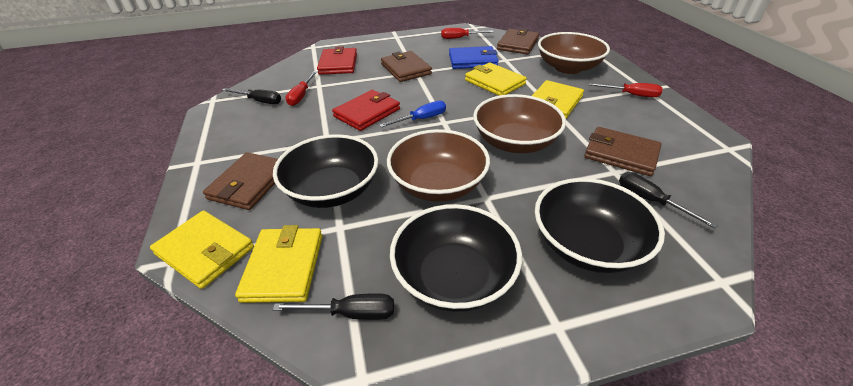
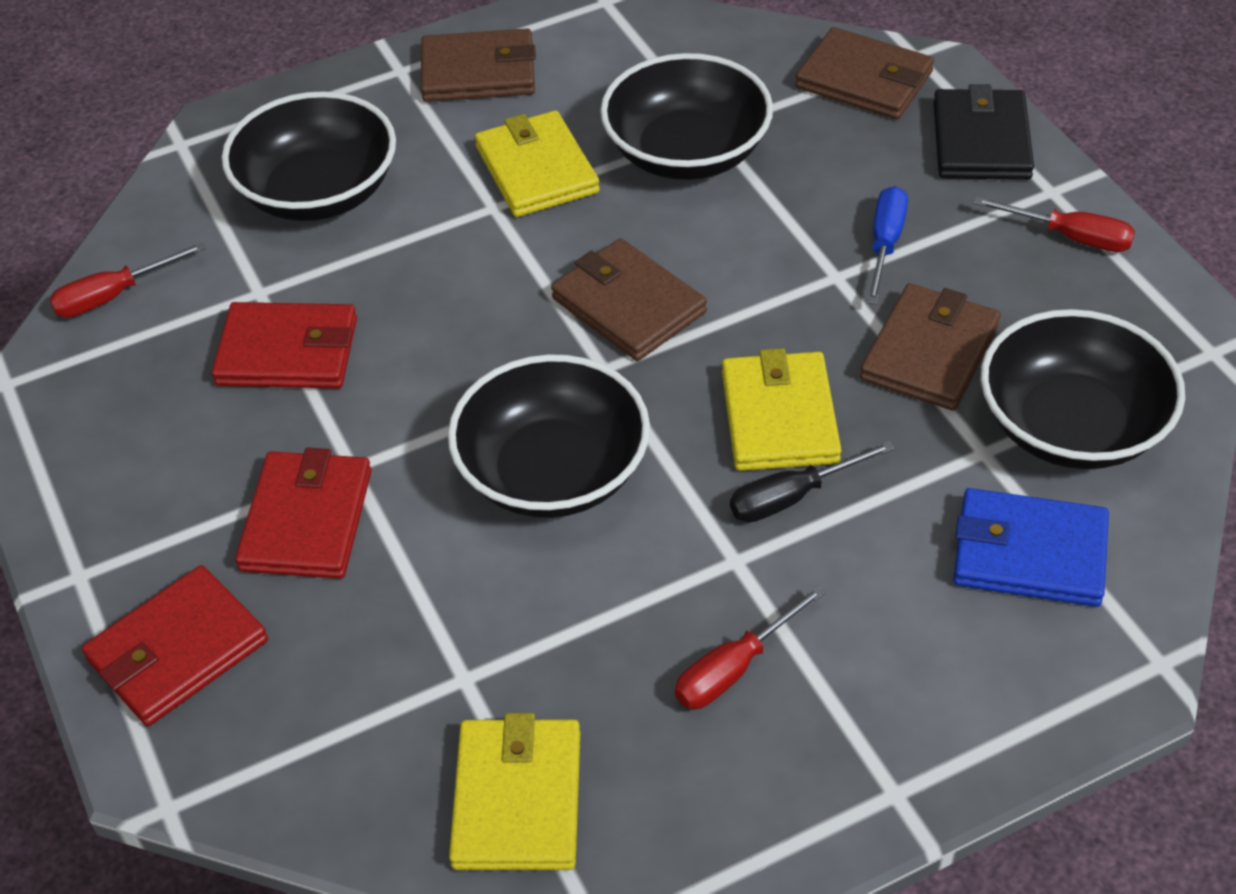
black bowl: 3 -> 4
black screwdriver: 3 -> 1
black wallet: 0 -> 1
brown bowl: 3 -> 0
red wallet: 2 -> 3
yellow wallet: 4 -> 3

